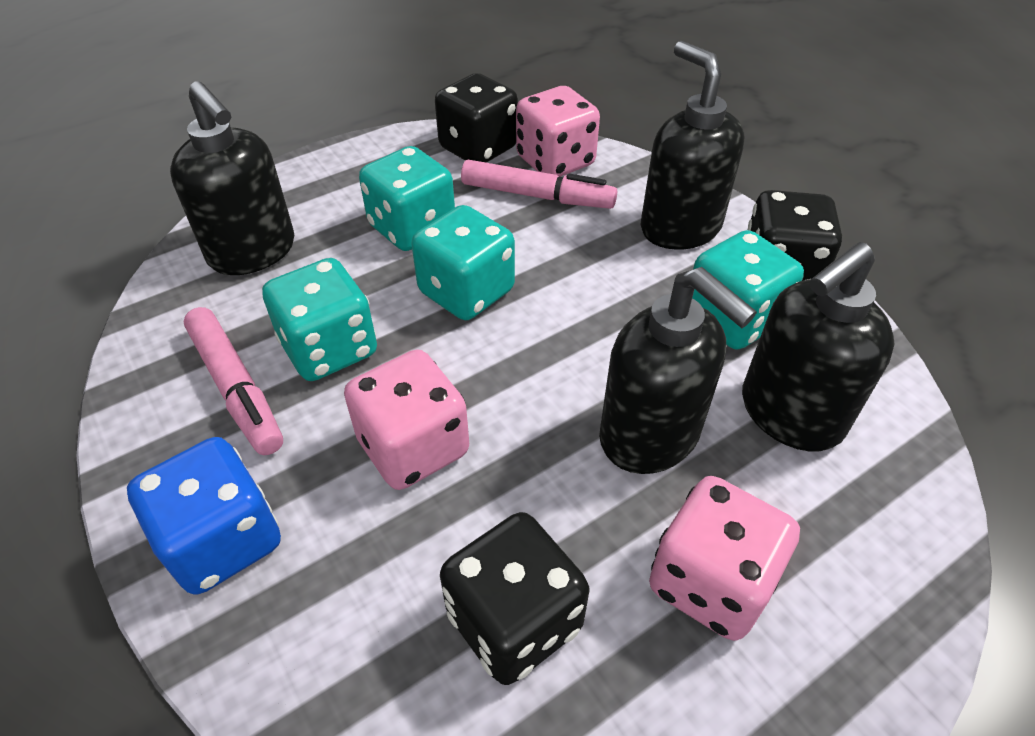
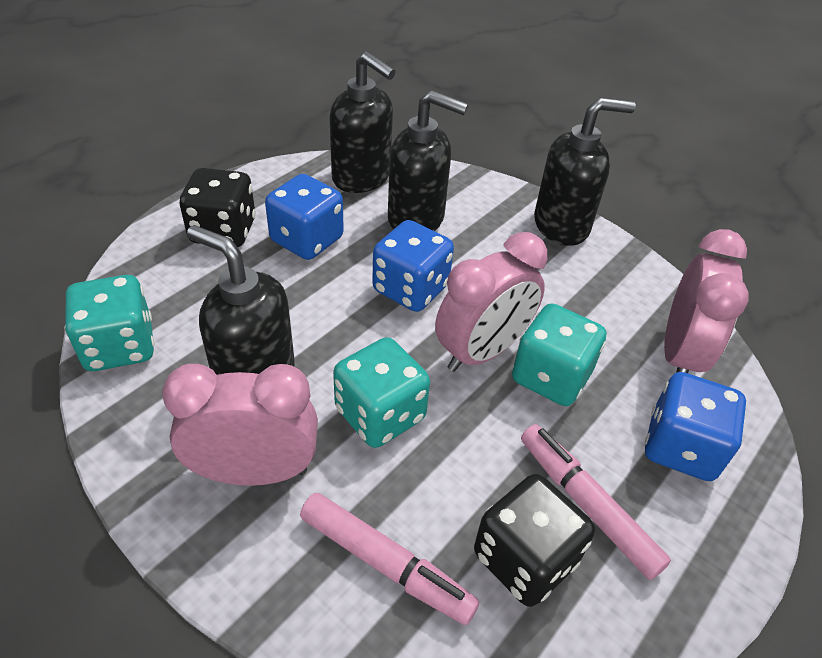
black dice: 3 -> 2
blue dice: 1 -> 3
pink clock: 0 -> 3
pink dice: 3 -> 0
turquoise dice: 4 -> 3

